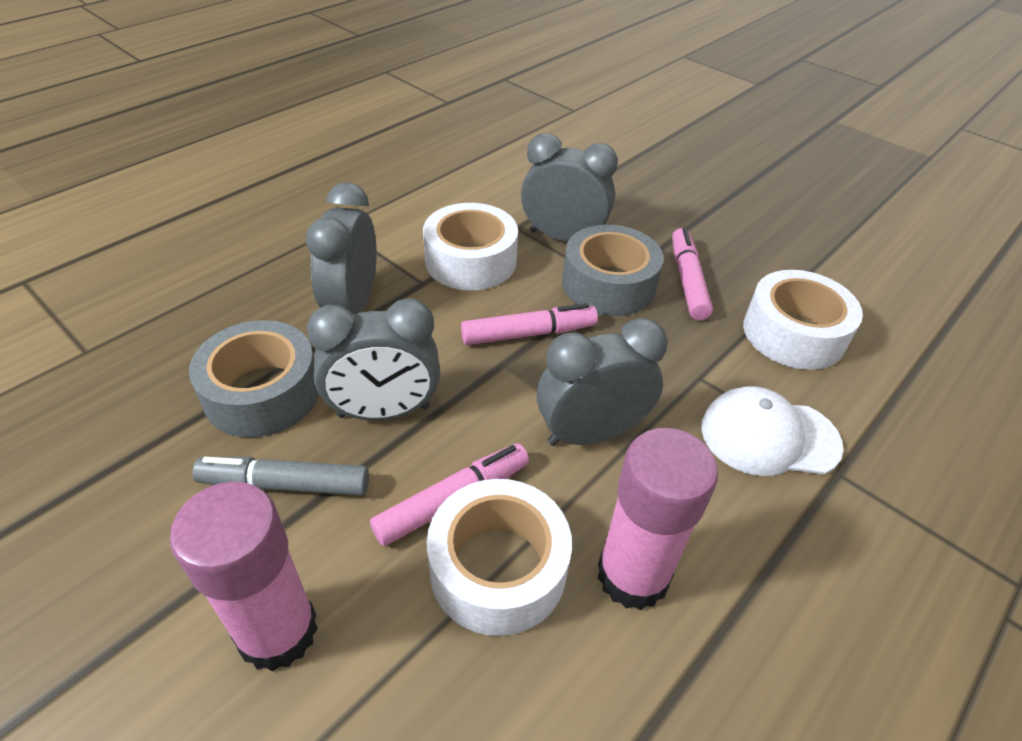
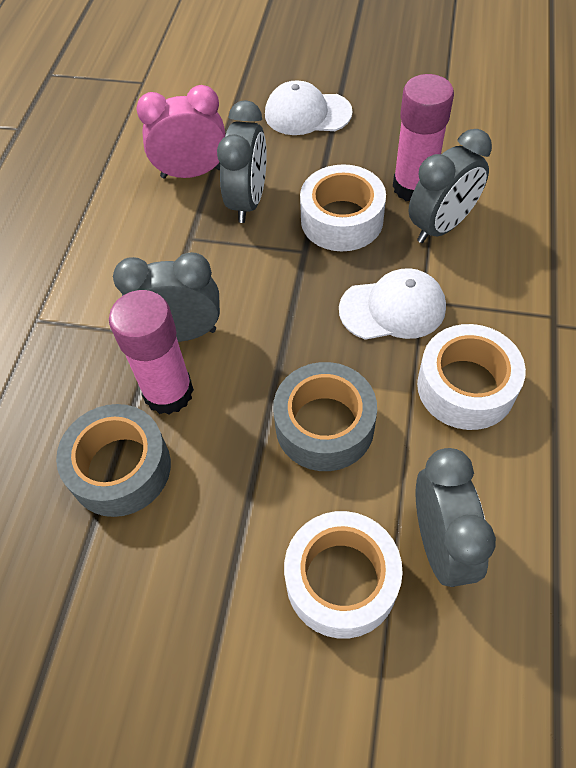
grey marker: 1 -> 0
pink clock: 0 -> 1
pink marker: 3 -> 0
white cap: 1 -> 2

